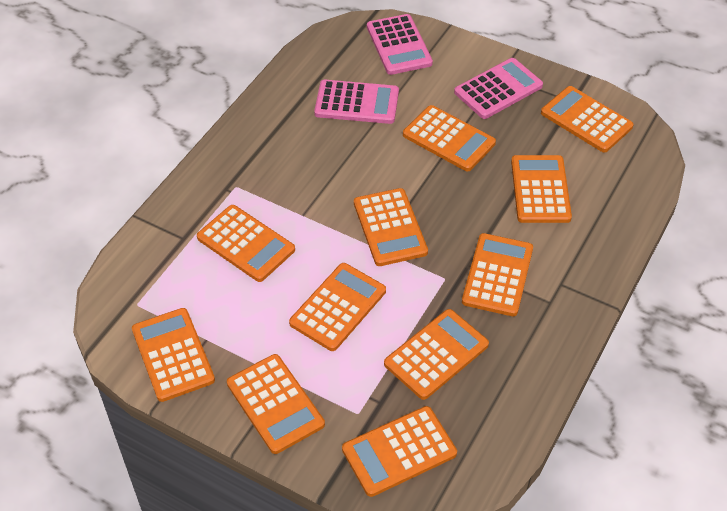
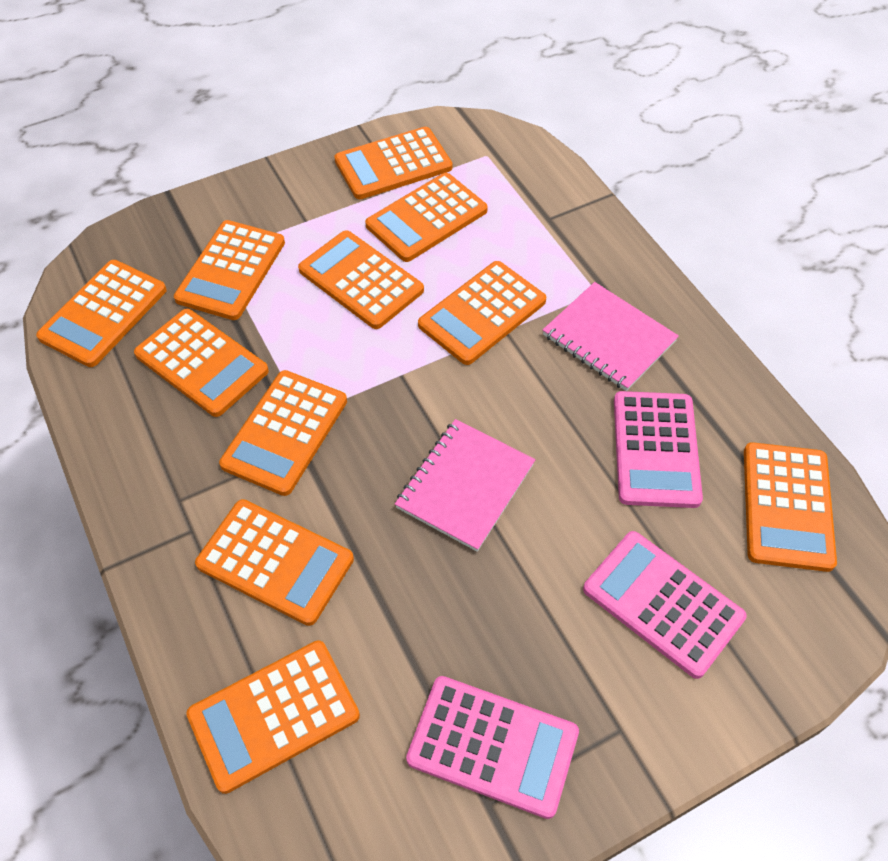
pink notebook: 0 -> 2

